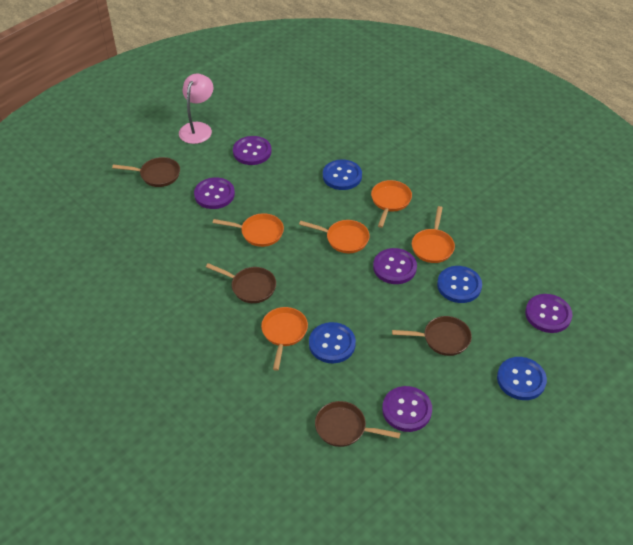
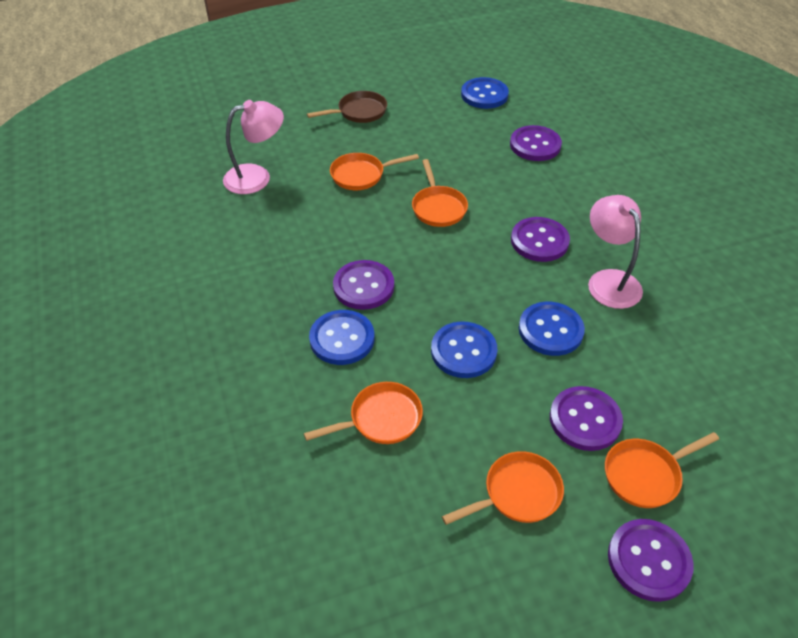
brown pan: 4 -> 1
pink lamp: 1 -> 2

